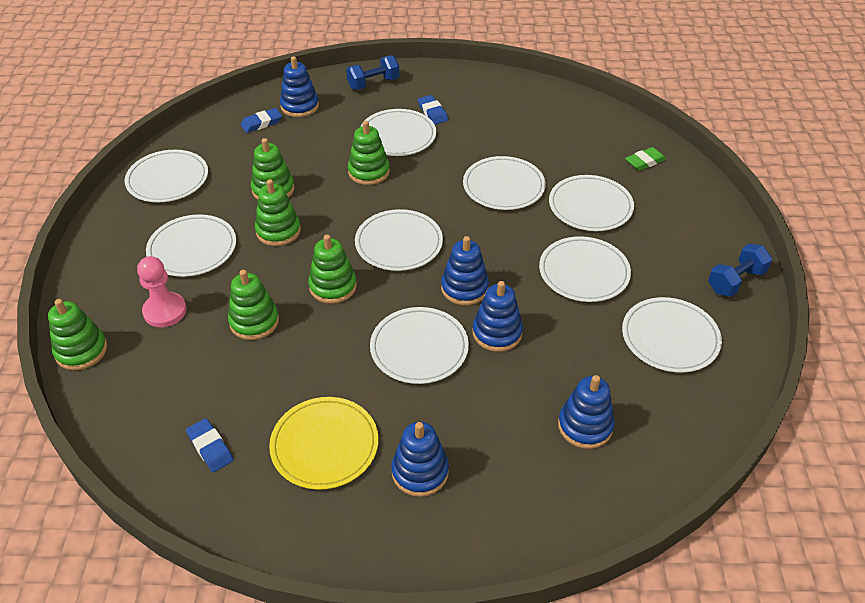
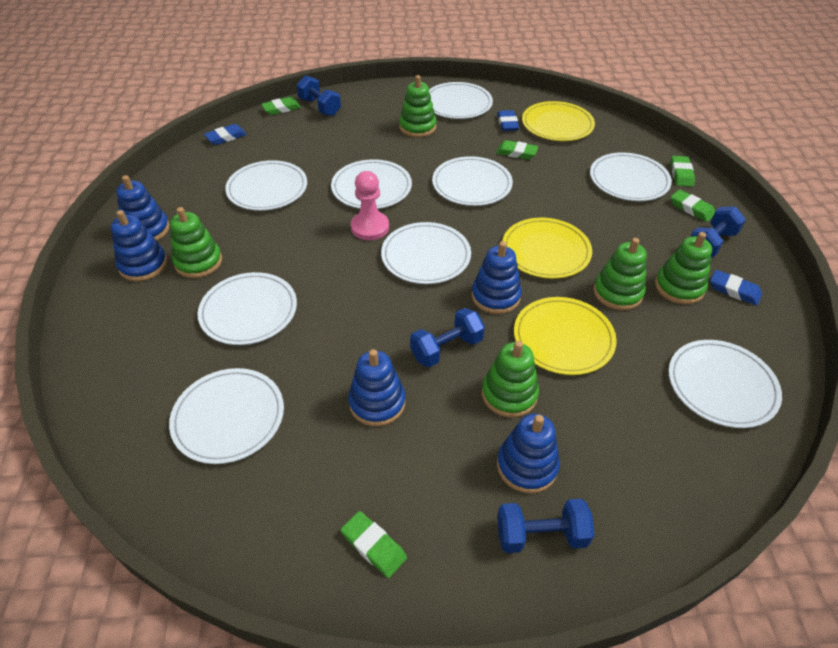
blue dumbbell: 2 -> 4
green eraser: 1 -> 5
green stacking toy: 6 -> 5
yellow plate: 1 -> 3

